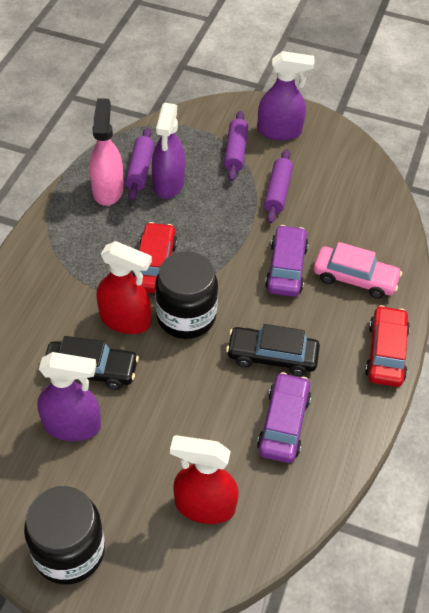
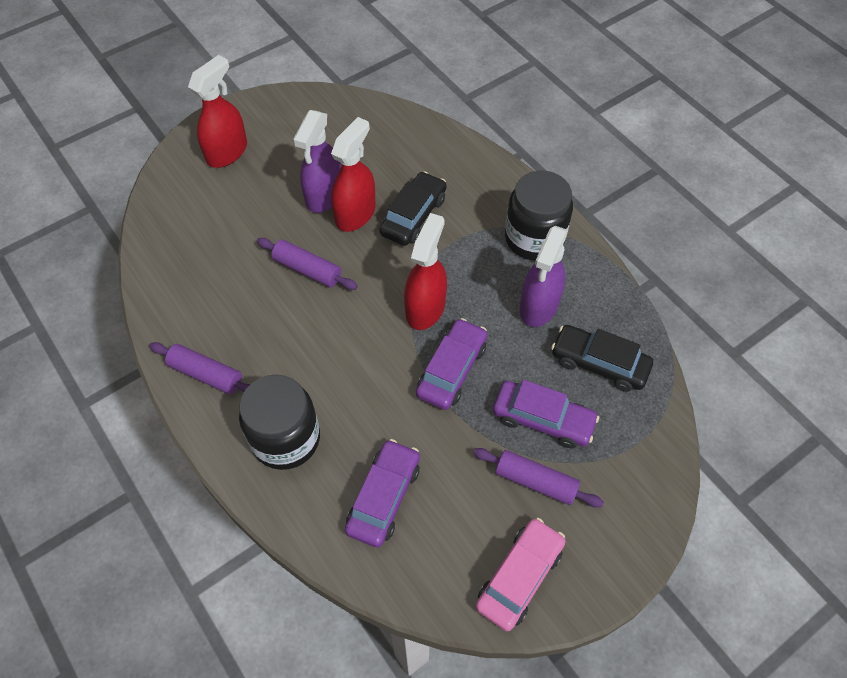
pink spray bottle: 1 -> 0
purple car: 2 -> 3
purple spray bottle: 3 -> 2
red car: 2 -> 0
red spray bottle: 2 -> 3

